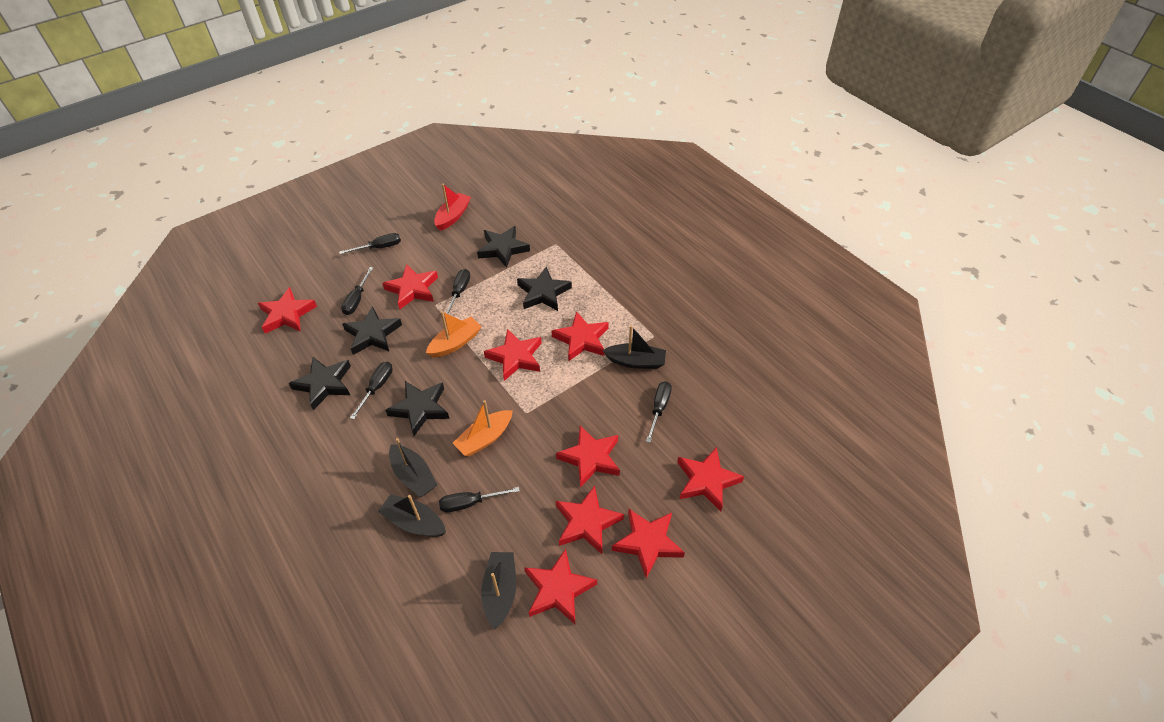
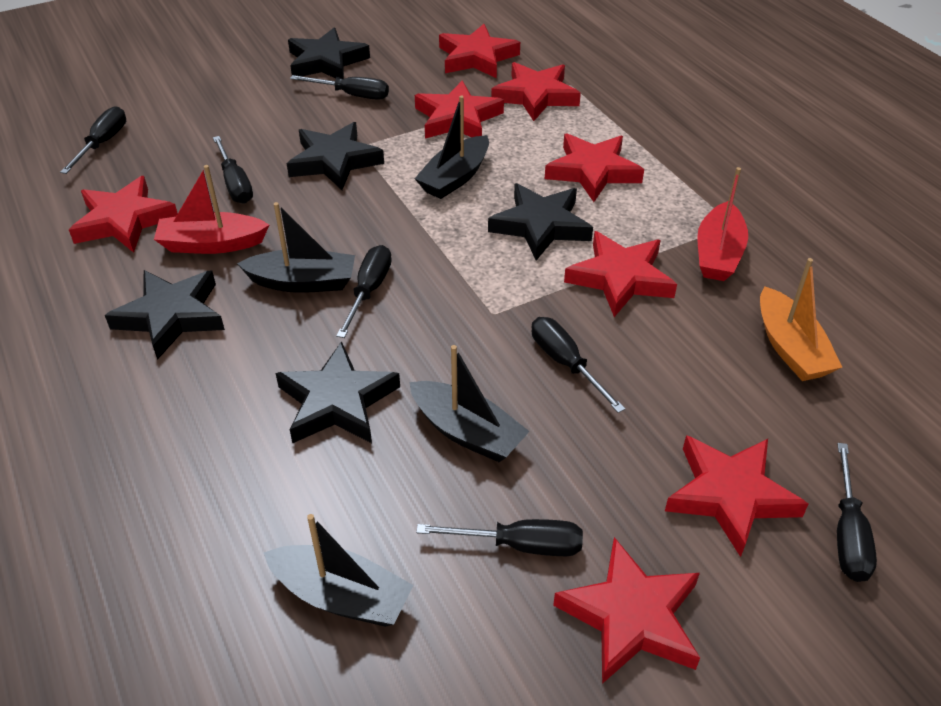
black screwdriver: 6 -> 7
orange boat: 2 -> 1
red boat: 1 -> 2
red star: 9 -> 8

